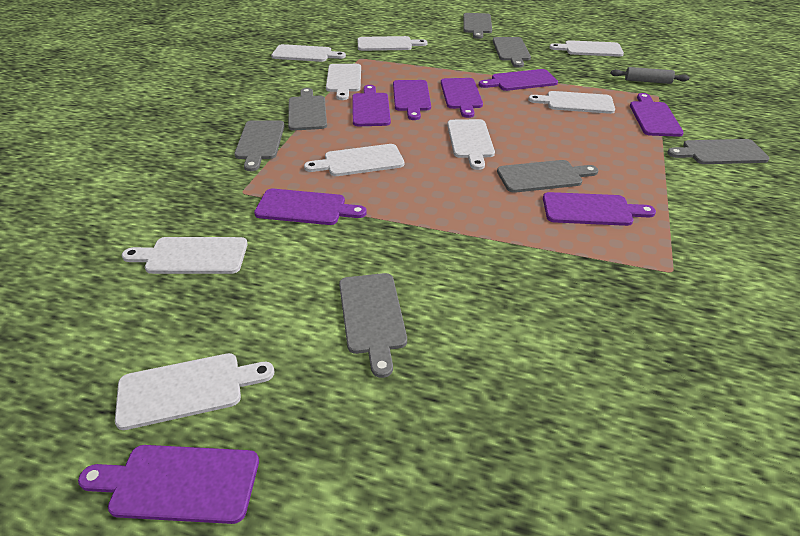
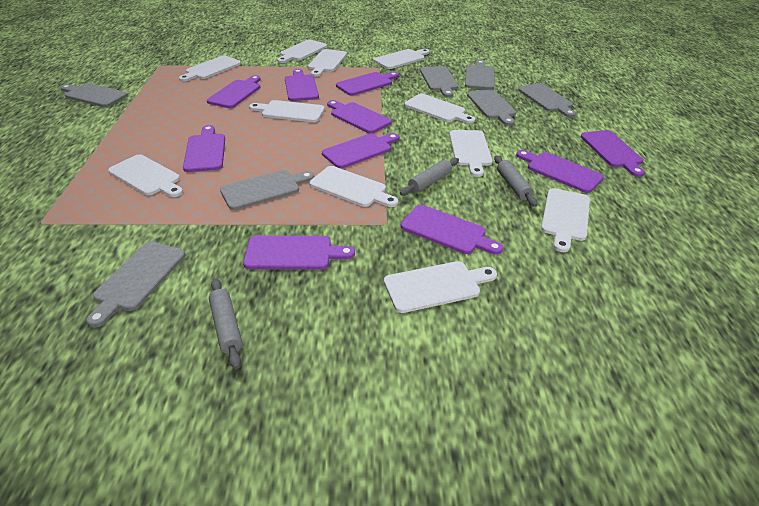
grey rolling pin: 1 -> 3
purple cutting board: 8 -> 10
white cutting board: 9 -> 11

